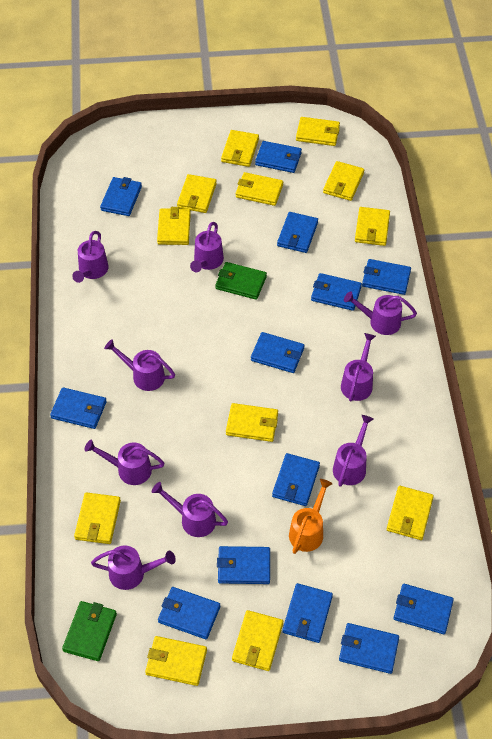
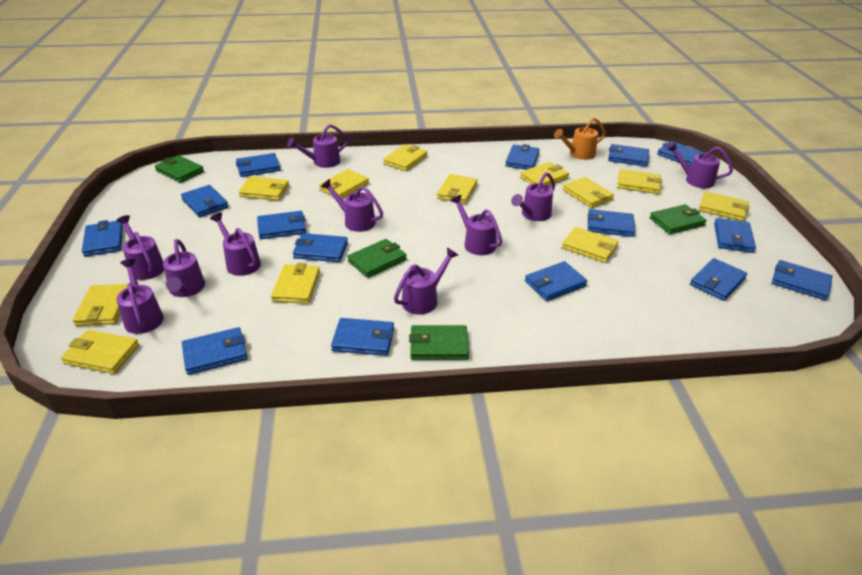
blue wallet: 13 -> 15
green wallet: 2 -> 4
purple watering can: 9 -> 10

